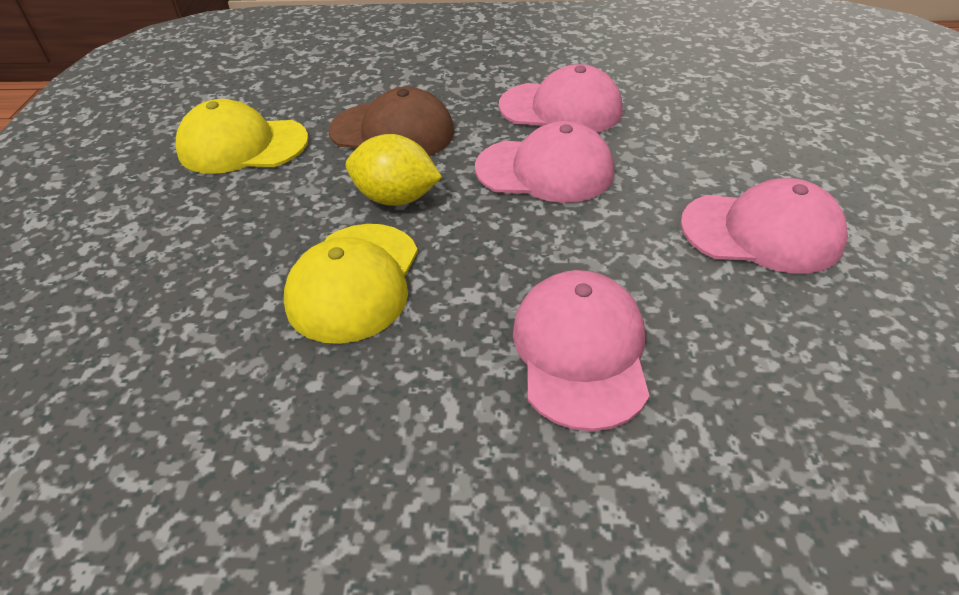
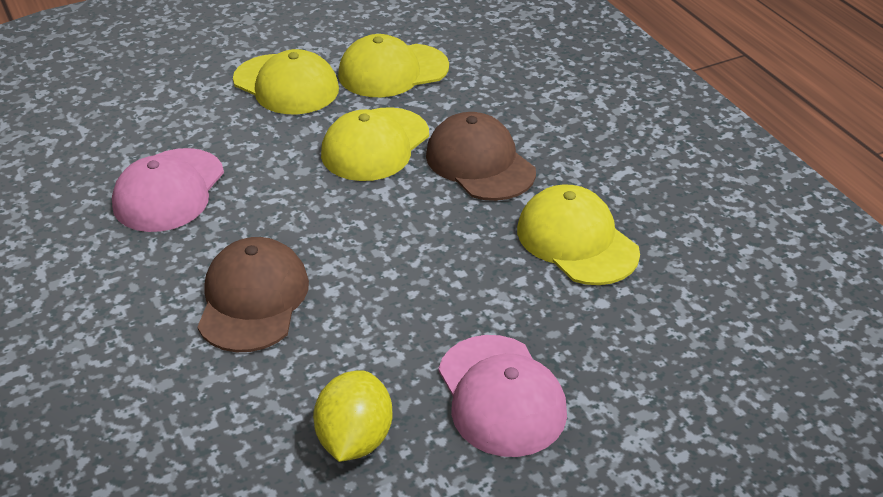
brown cap: 1 -> 2
pink cap: 4 -> 2
yellow cap: 2 -> 4

